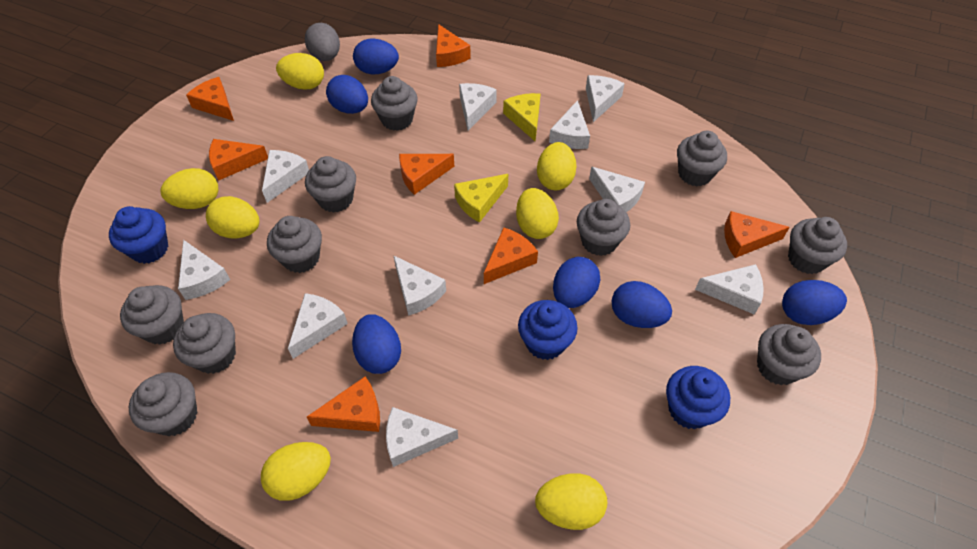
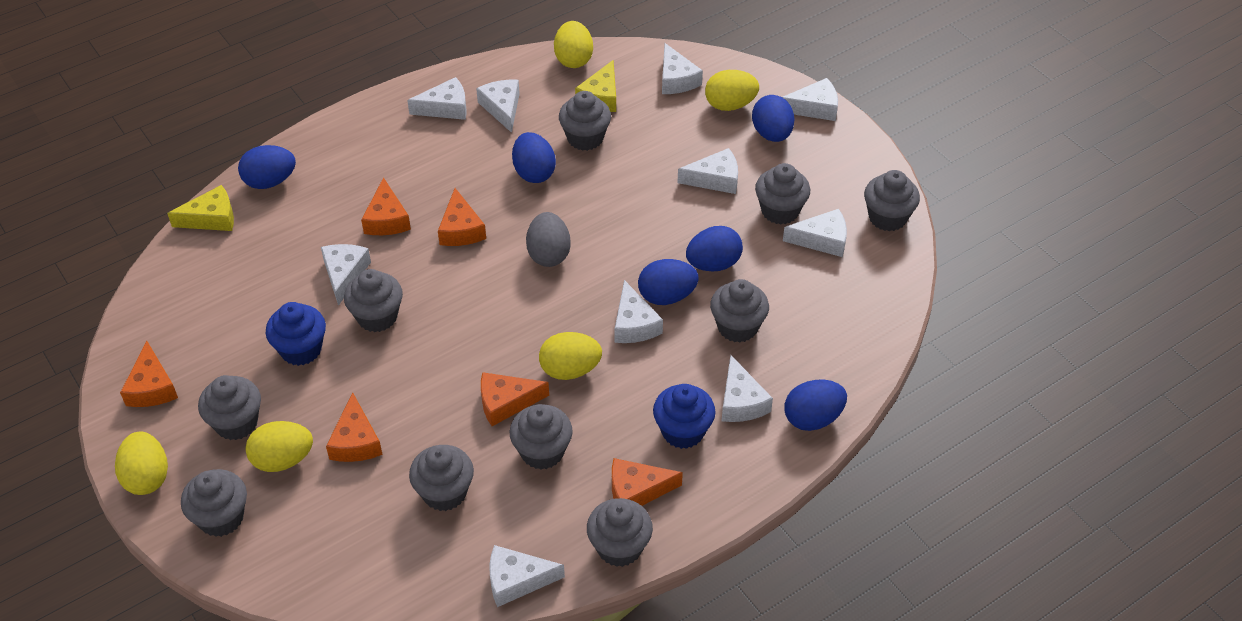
blue cupcake: 3 -> 2
orange cheese: 7 -> 6
yellow egg: 7 -> 5

